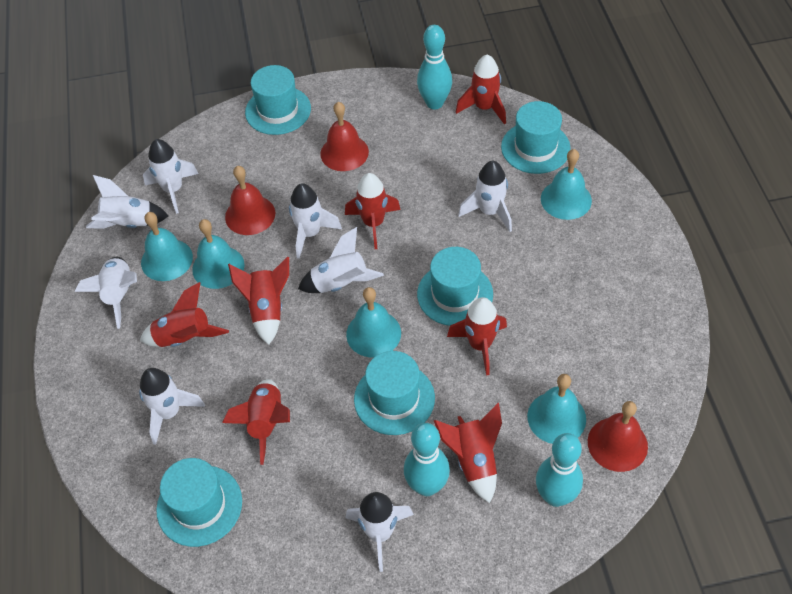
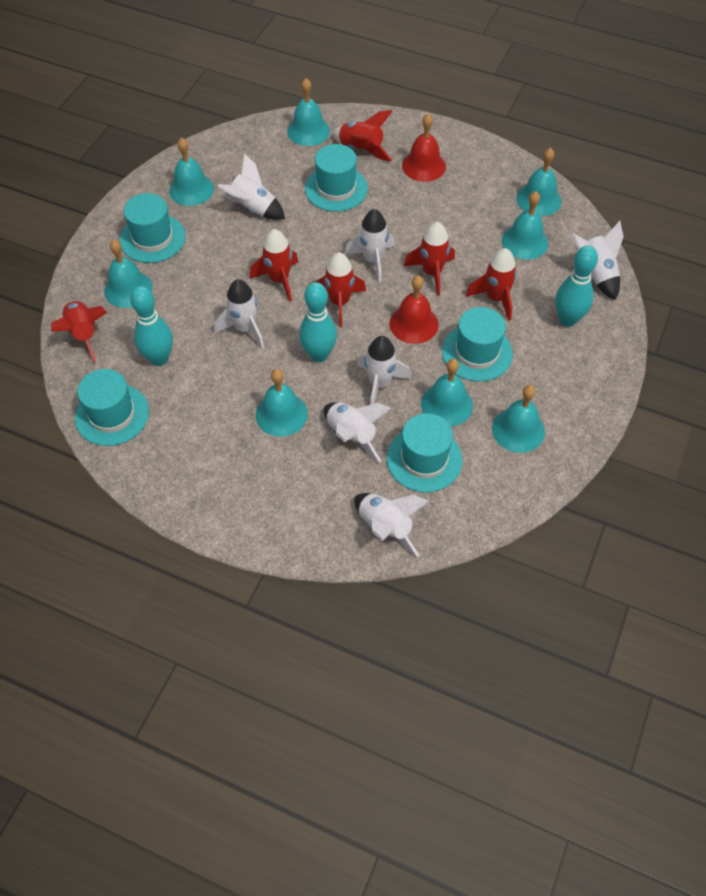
red bell: 3 -> 2
red rocket: 7 -> 6
turquoise bell: 5 -> 8
white rocket: 8 -> 7

